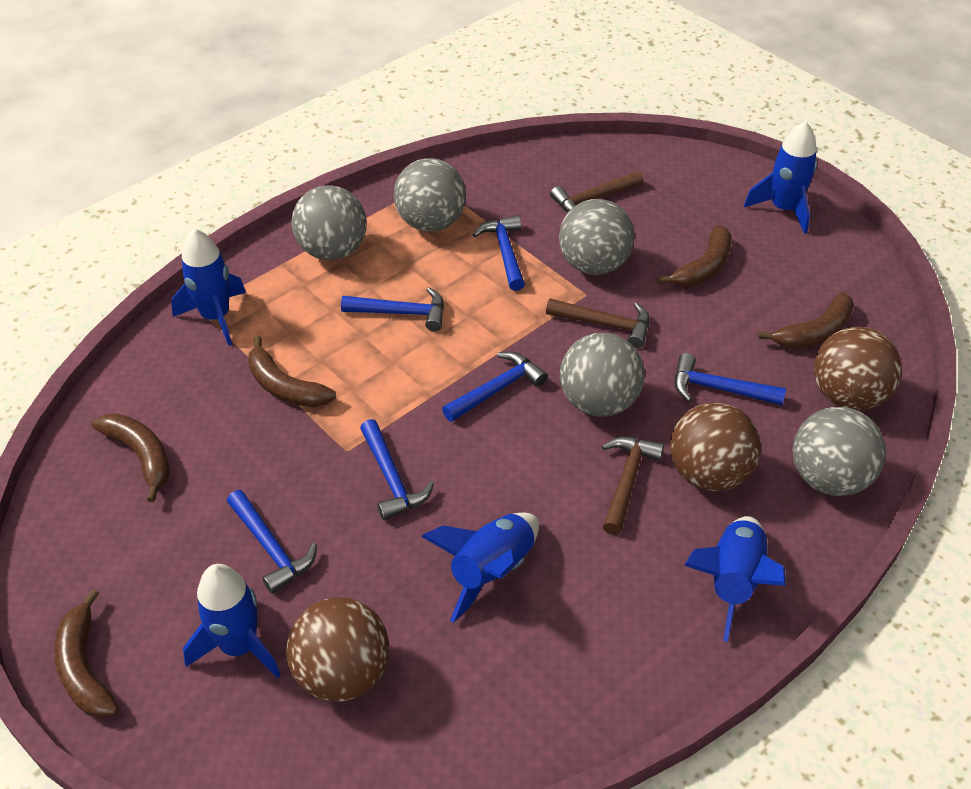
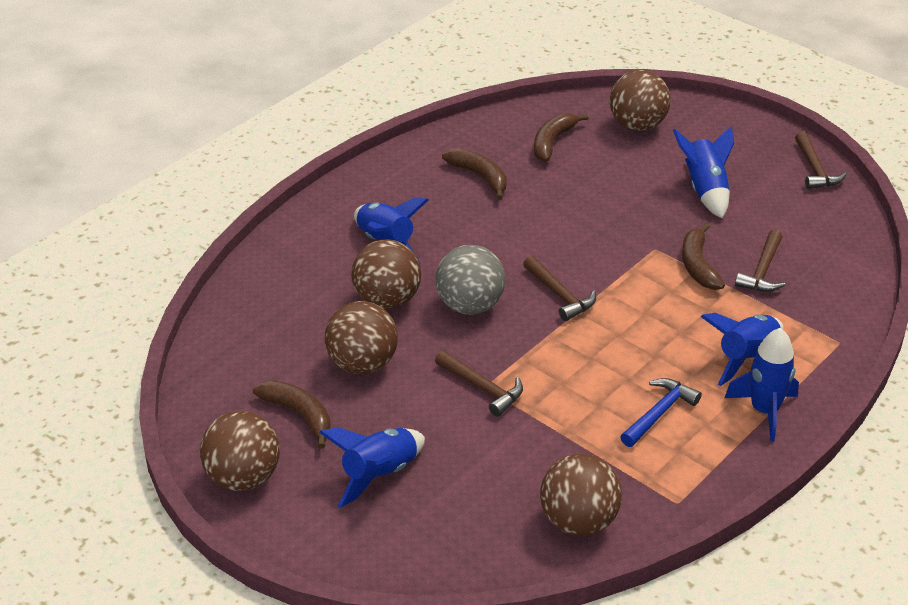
blue hammer: 6 -> 1
brown ball: 3 -> 5
brown banana: 5 -> 4
brown hammer: 3 -> 4
grey ball: 5 -> 1

